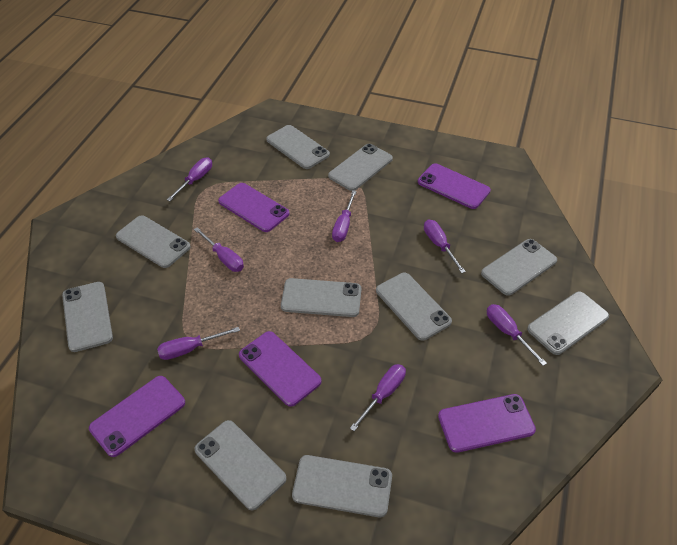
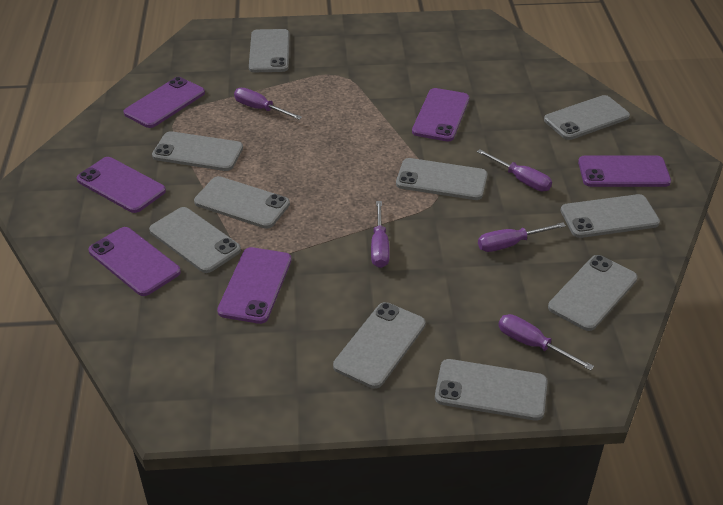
purple phone: 5 -> 6
purple screwdriver: 7 -> 5

